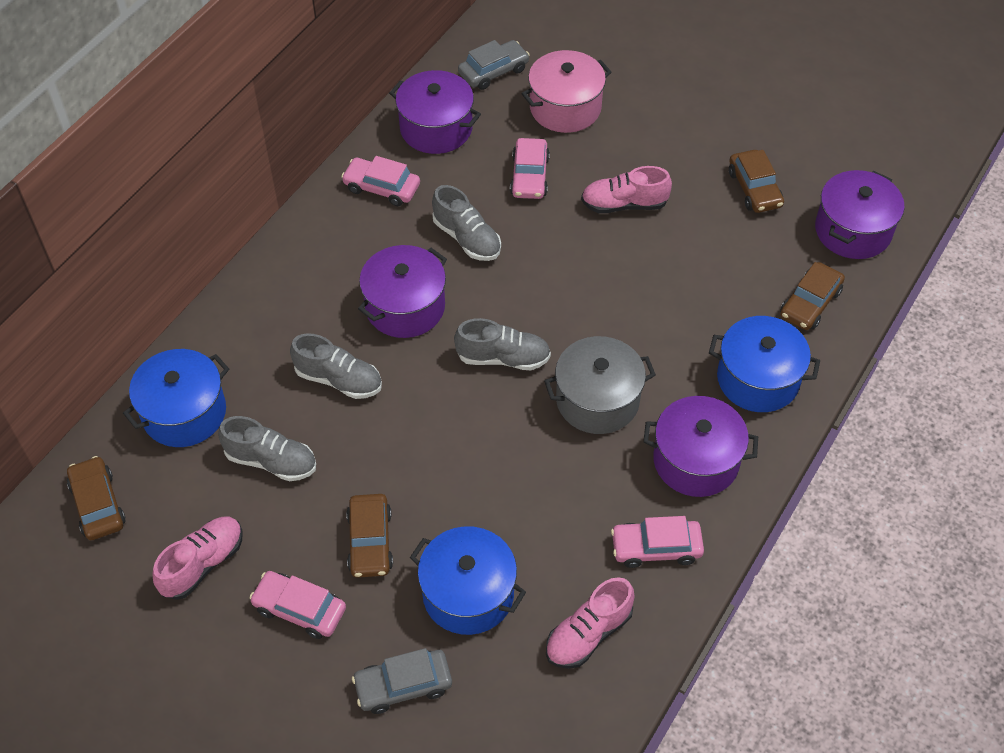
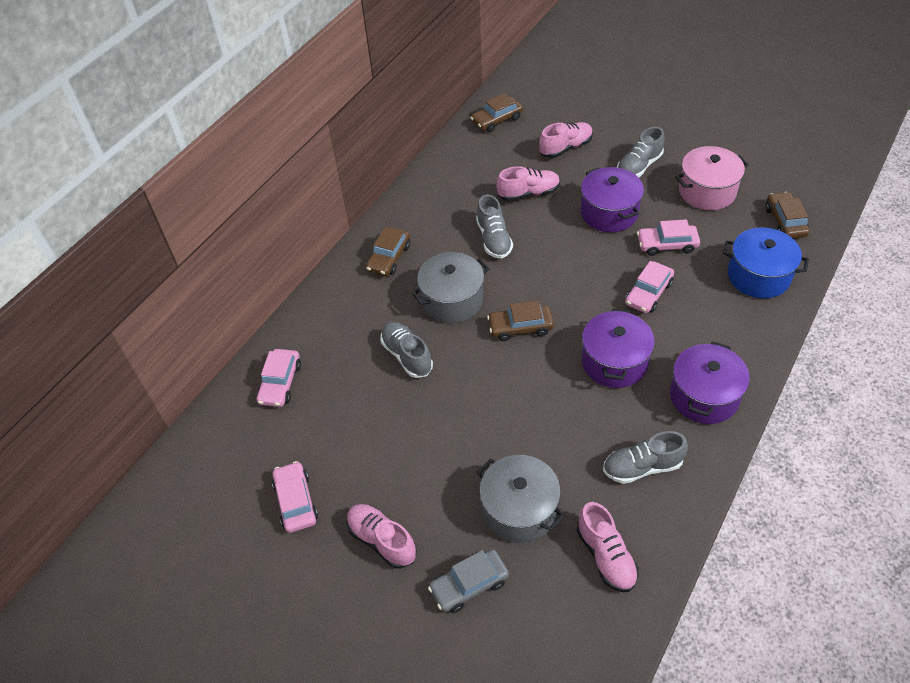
blue pot: 3 -> 1
grey car: 2 -> 1
grey pot: 1 -> 2
pink shoe: 3 -> 4
purple pot: 4 -> 3

